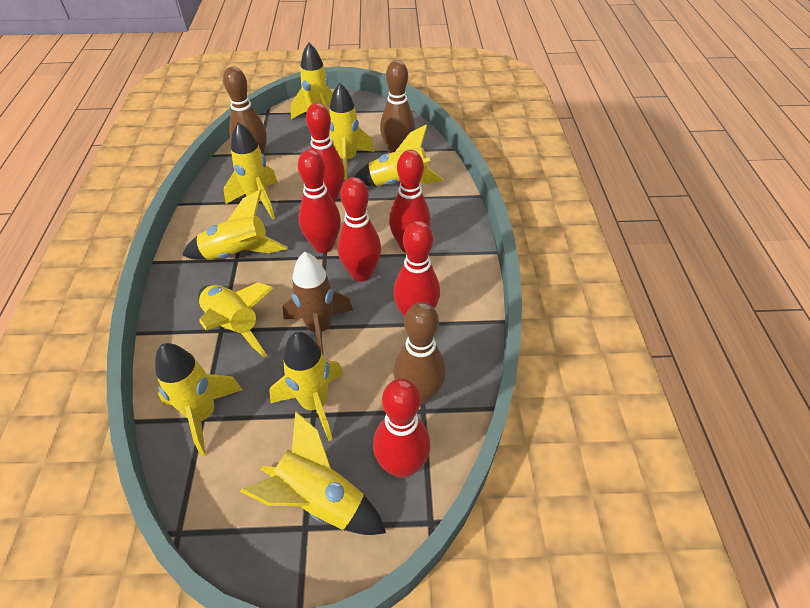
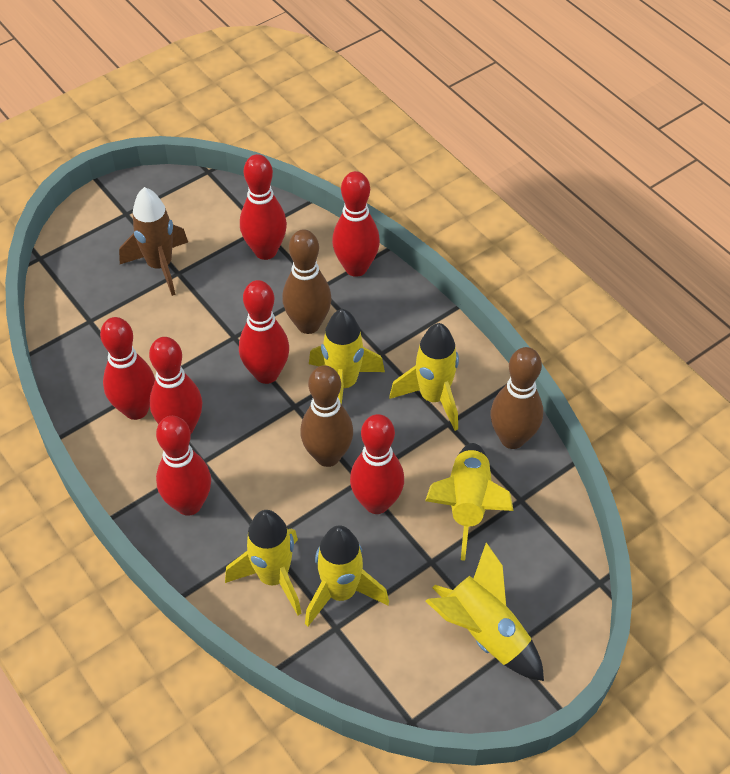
red bowling pin: 6 -> 7
yellow rocket: 9 -> 6

